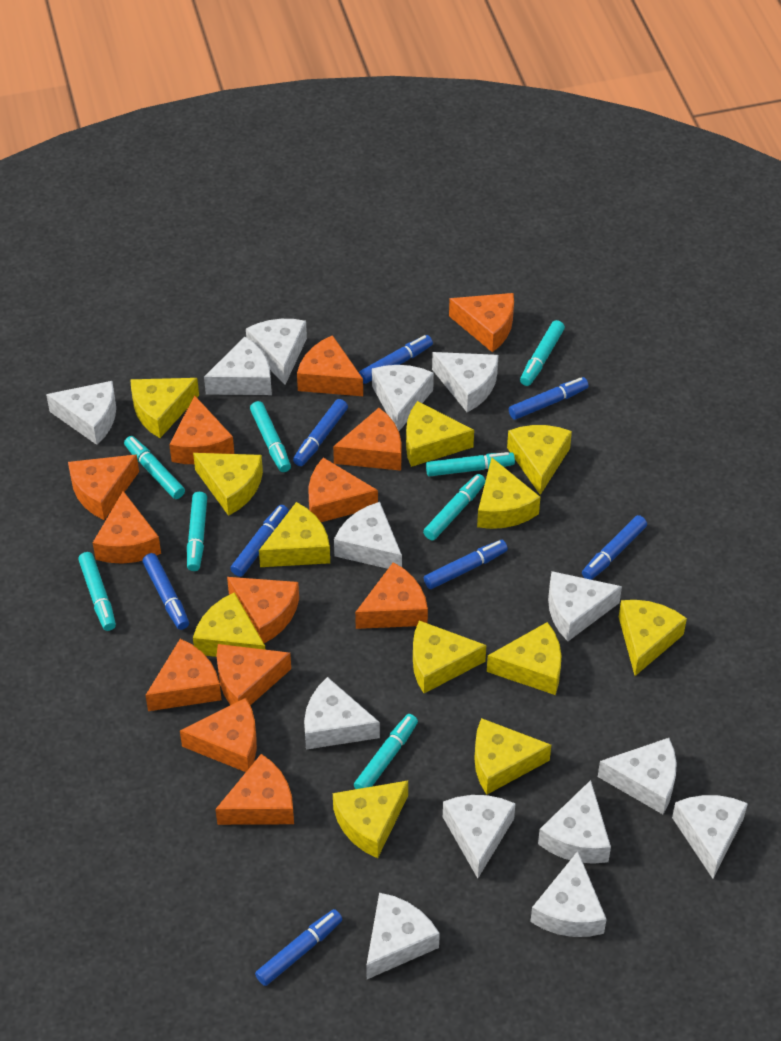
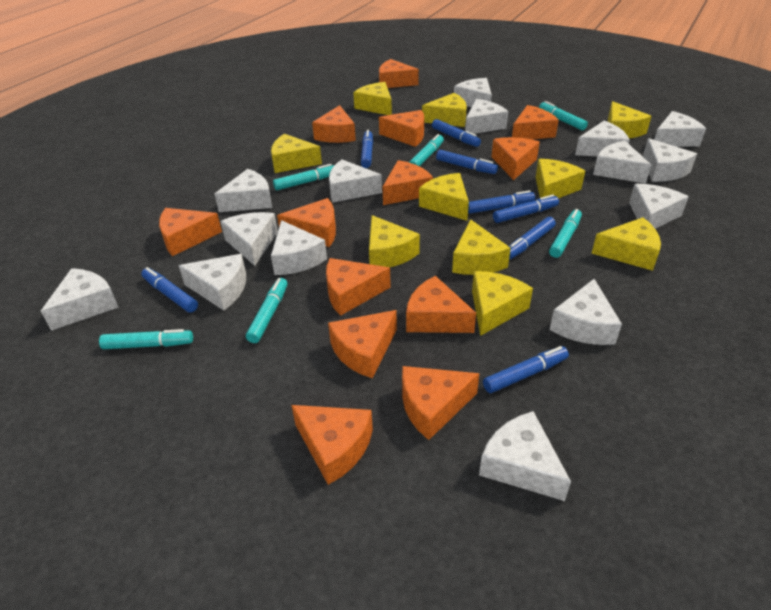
turquoise marker: 8 -> 6
white cheese: 14 -> 15
yellow cheese: 12 -> 10

